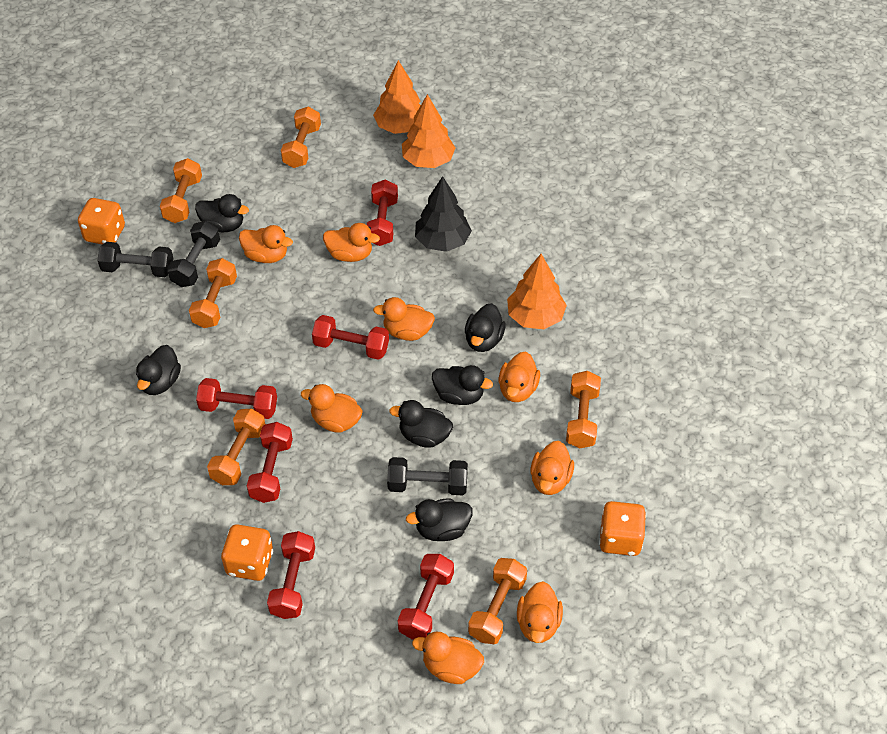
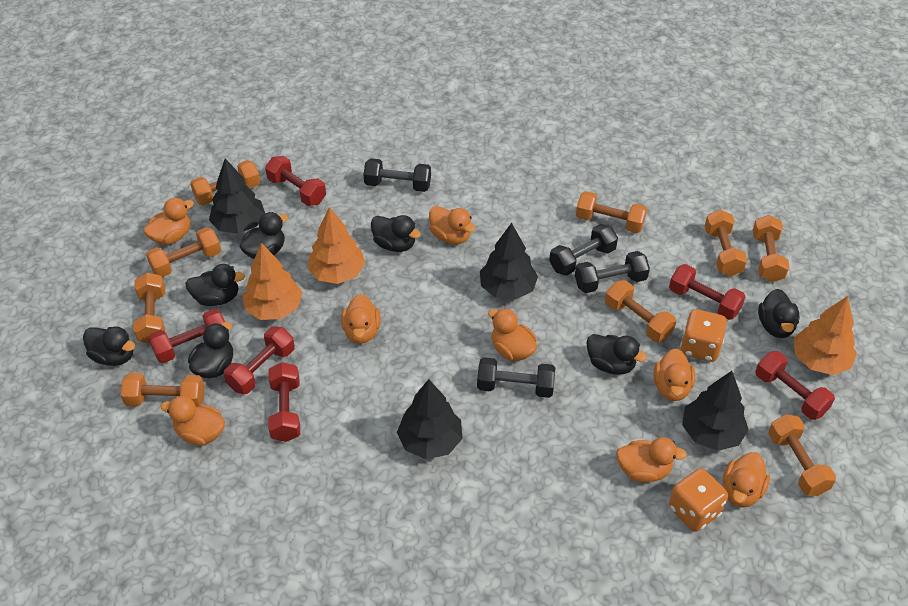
black duck: 6 -> 7
black dumbbell: 3 -> 4
black tree: 1 -> 4
orange dice: 3 -> 2
orange dumbbell: 6 -> 9

